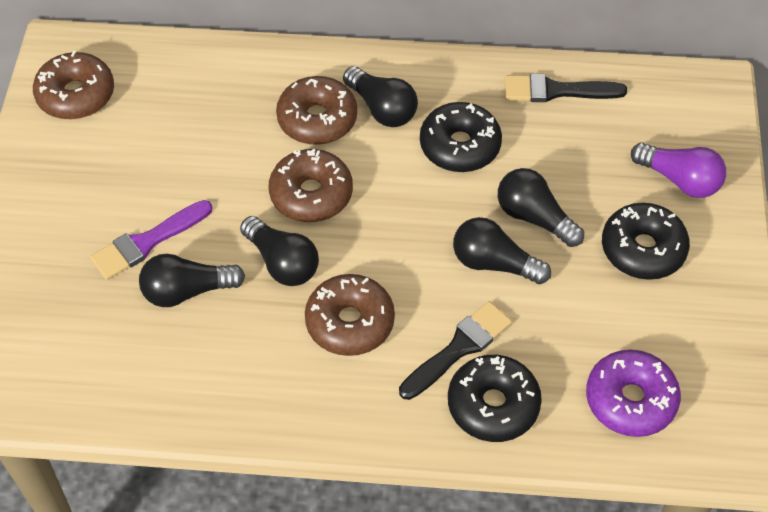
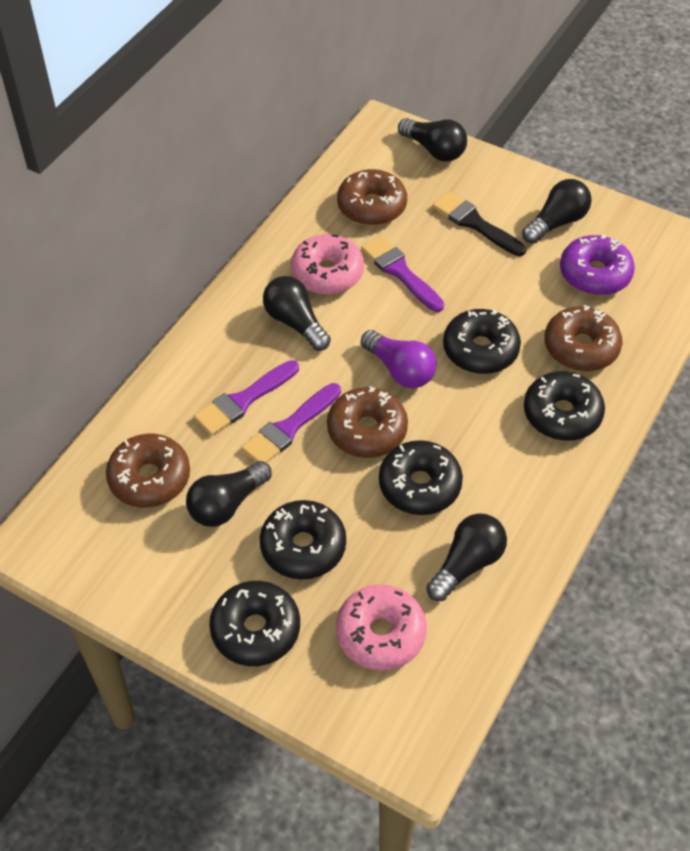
black brush: 2 -> 1
black donut: 3 -> 5
pink donut: 0 -> 2
purple brush: 1 -> 3

